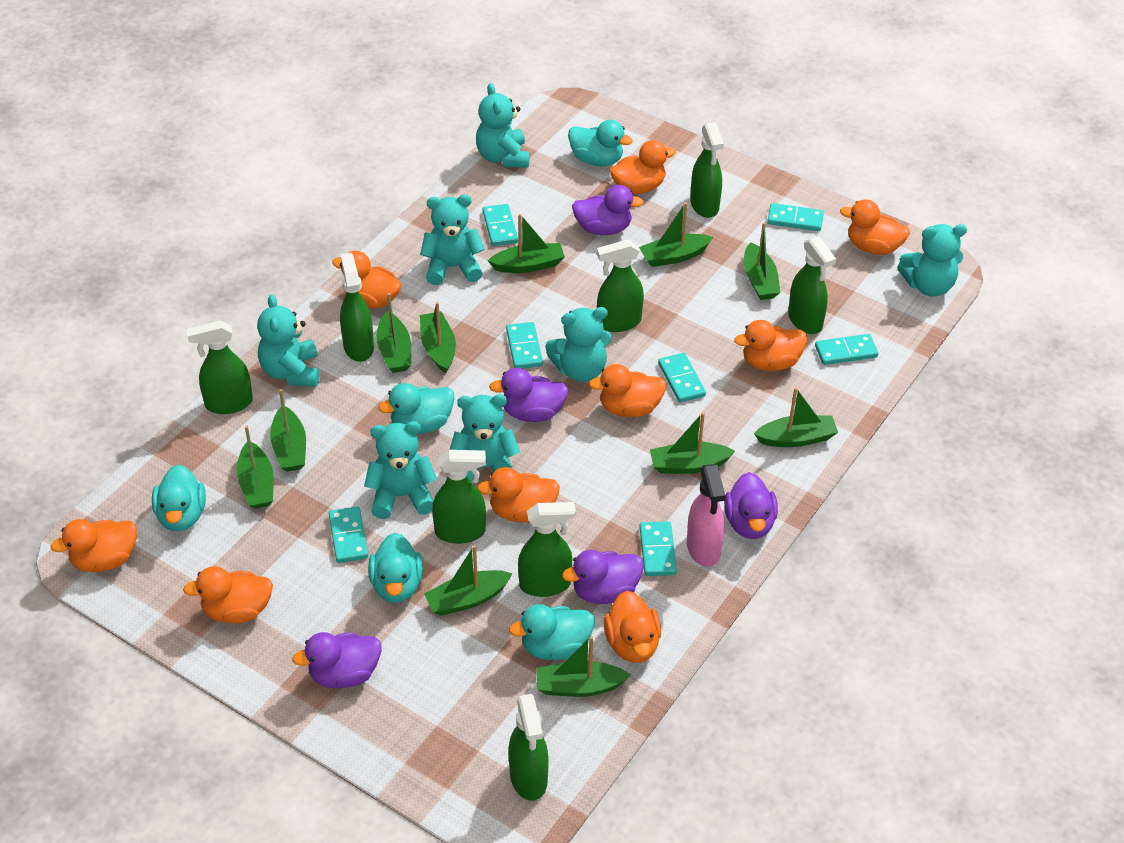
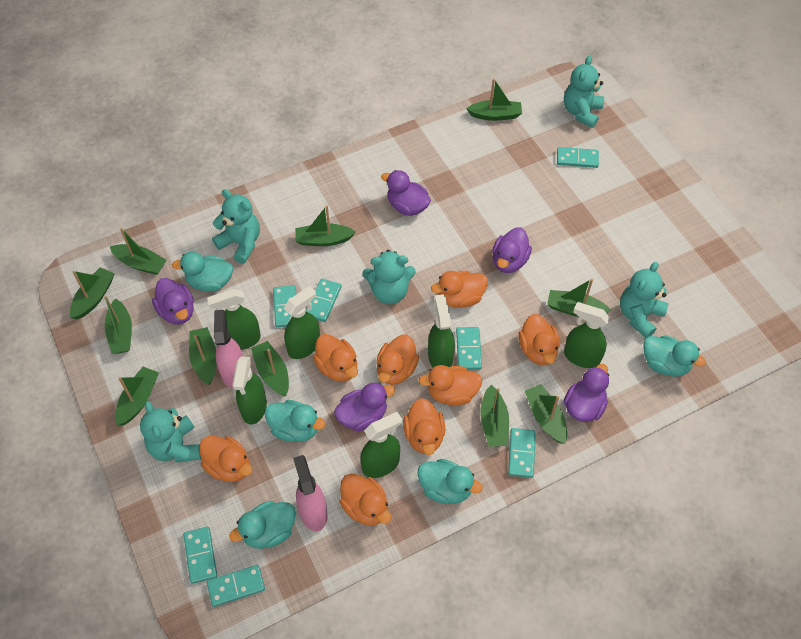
green spray bottle: 8 -> 6
orange duck: 9 -> 8
pink spray bottle: 1 -> 2
turquoise teddy bear: 7 -> 5

